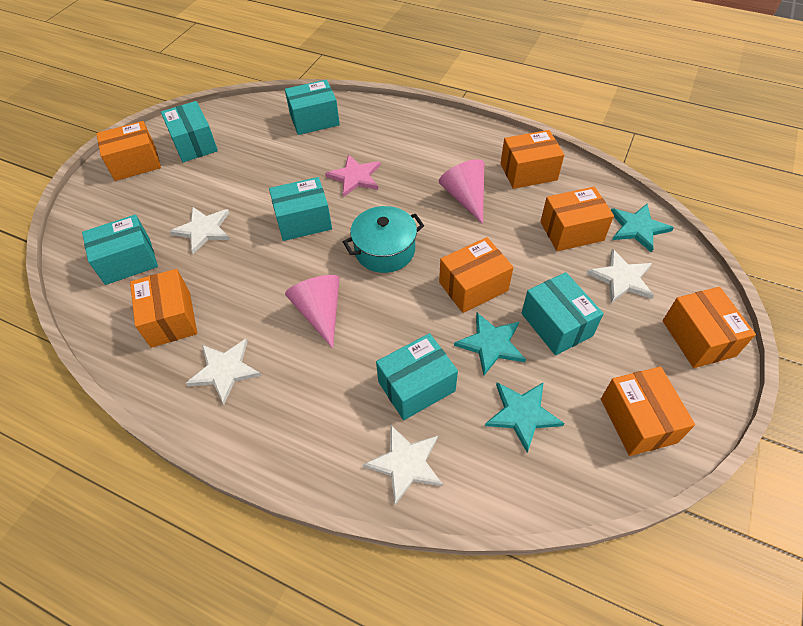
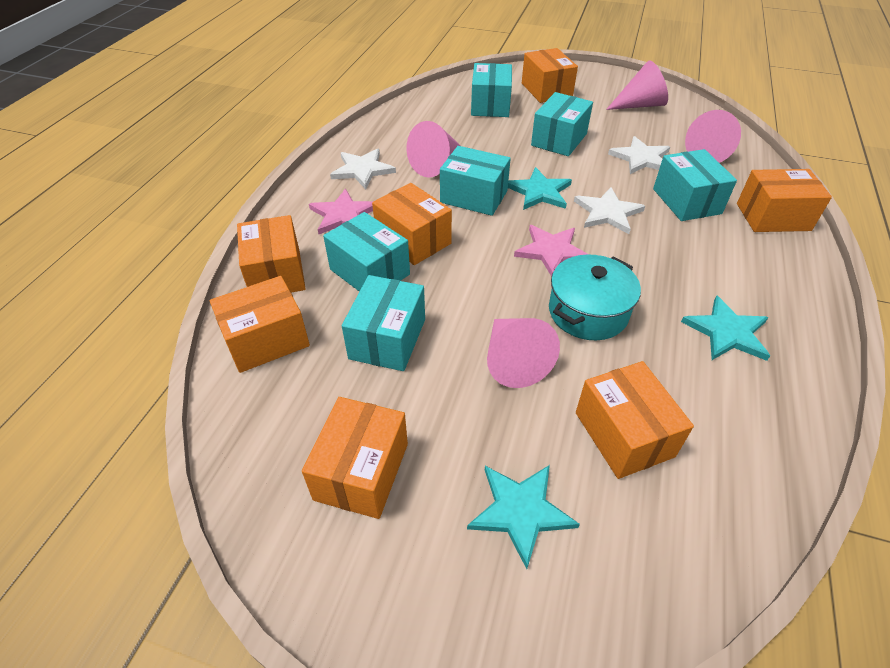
pink cone: 2 -> 4
pink star: 1 -> 2
white star: 4 -> 3

